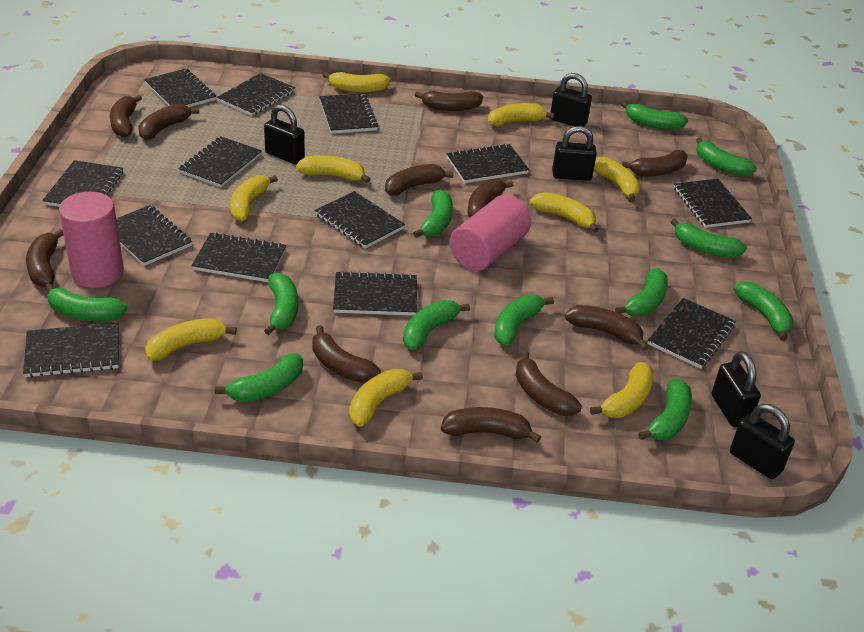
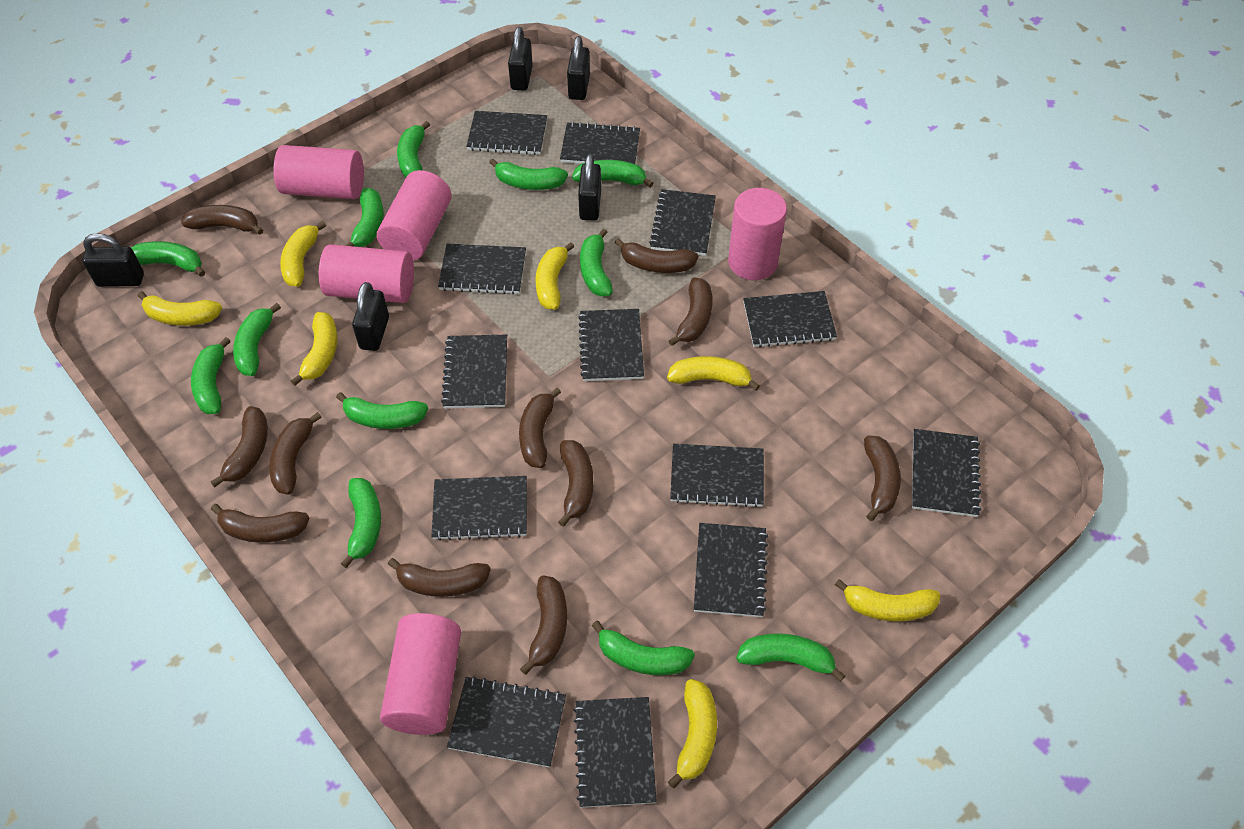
pink cylinder: 2 -> 5
yellow banana: 9 -> 7

